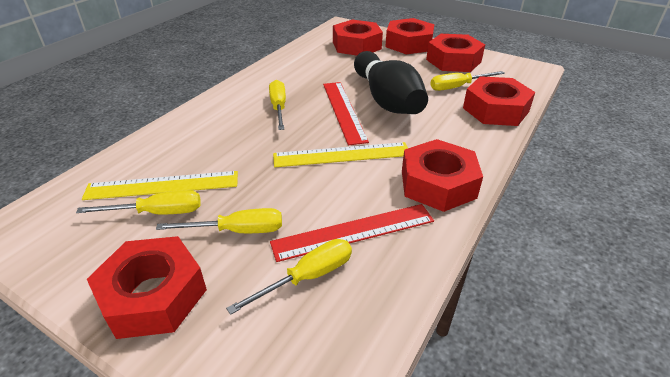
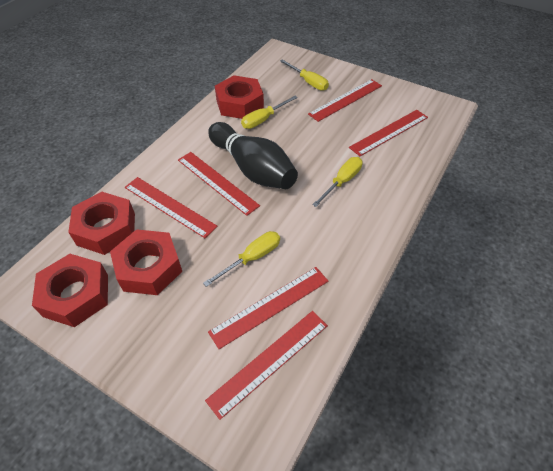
red nut: 6 -> 4
red ruler: 2 -> 6
yellow ruler: 2 -> 0
yellow screwdriver: 5 -> 4

